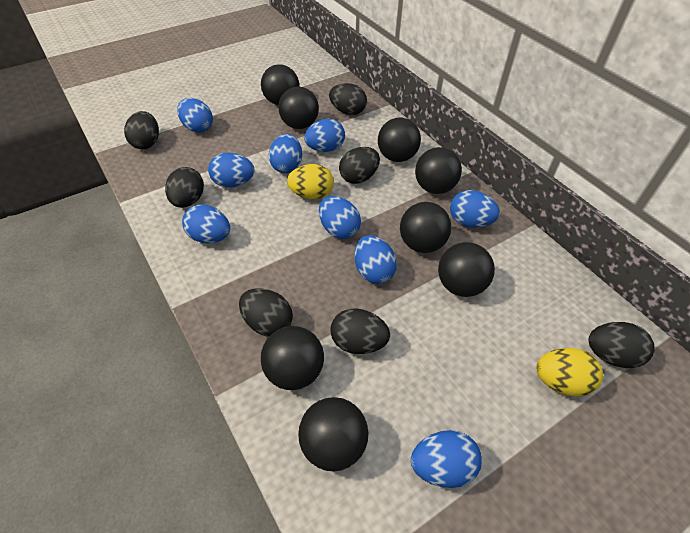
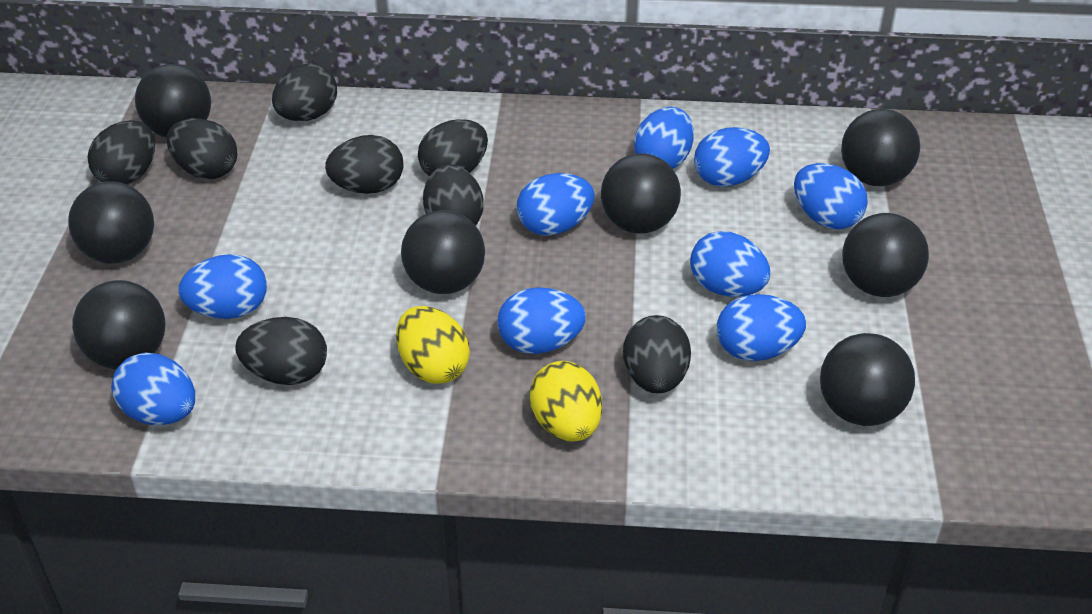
black egg: 7 -> 8

